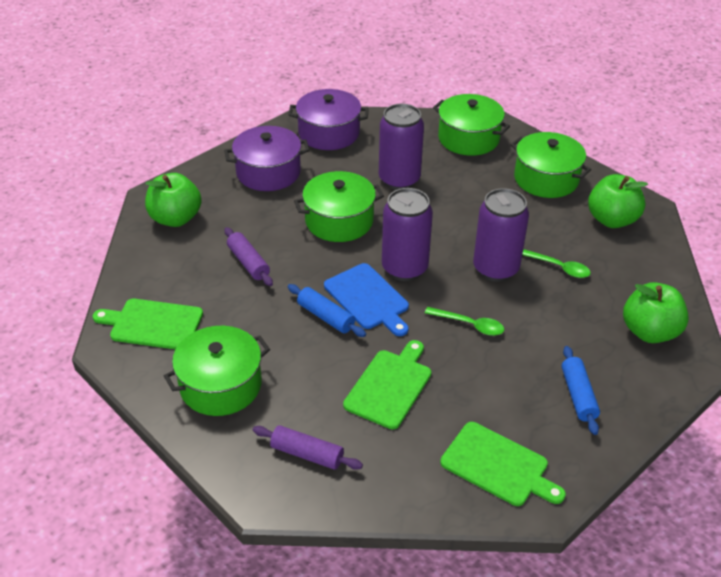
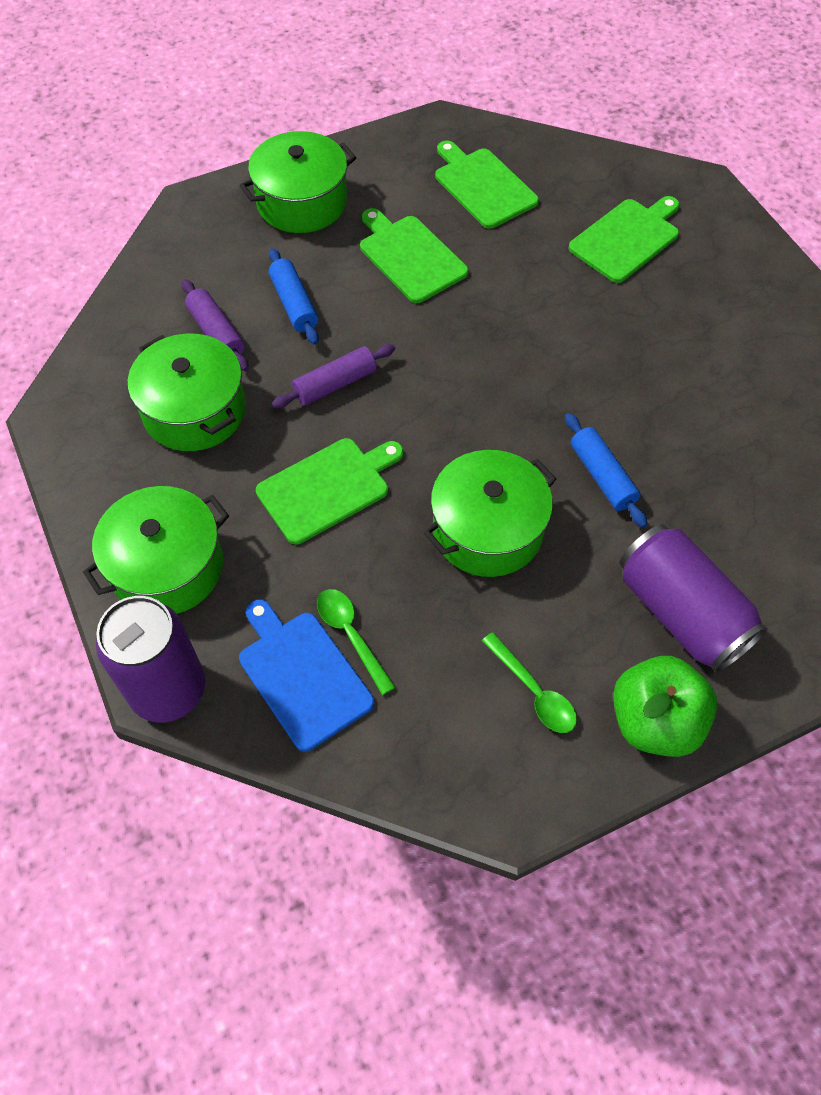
green apple: 3 -> 1
green cutting board: 3 -> 4
purple can: 3 -> 2
purple pot: 2 -> 0

